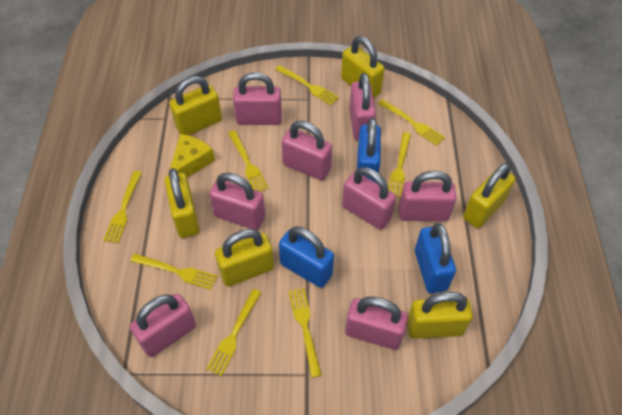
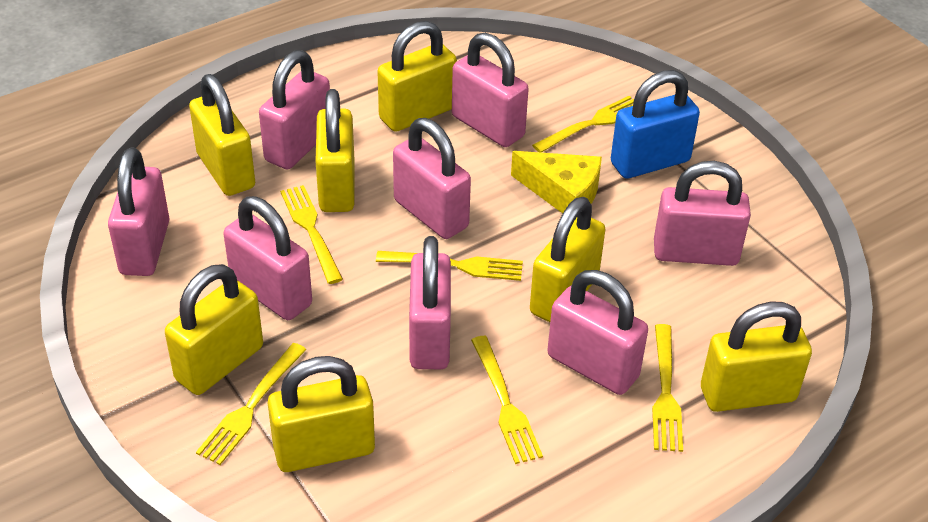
blue padlock: 3 -> 1
yellow fork: 8 -> 6
yellow padlock: 6 -> 7

